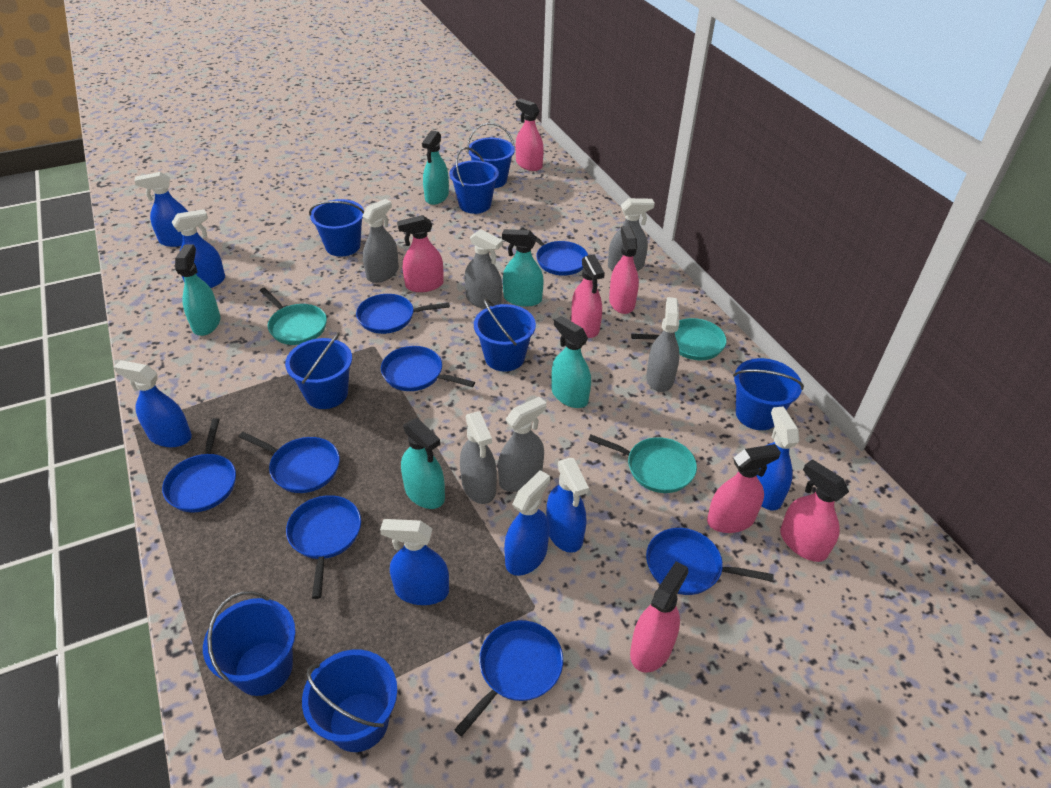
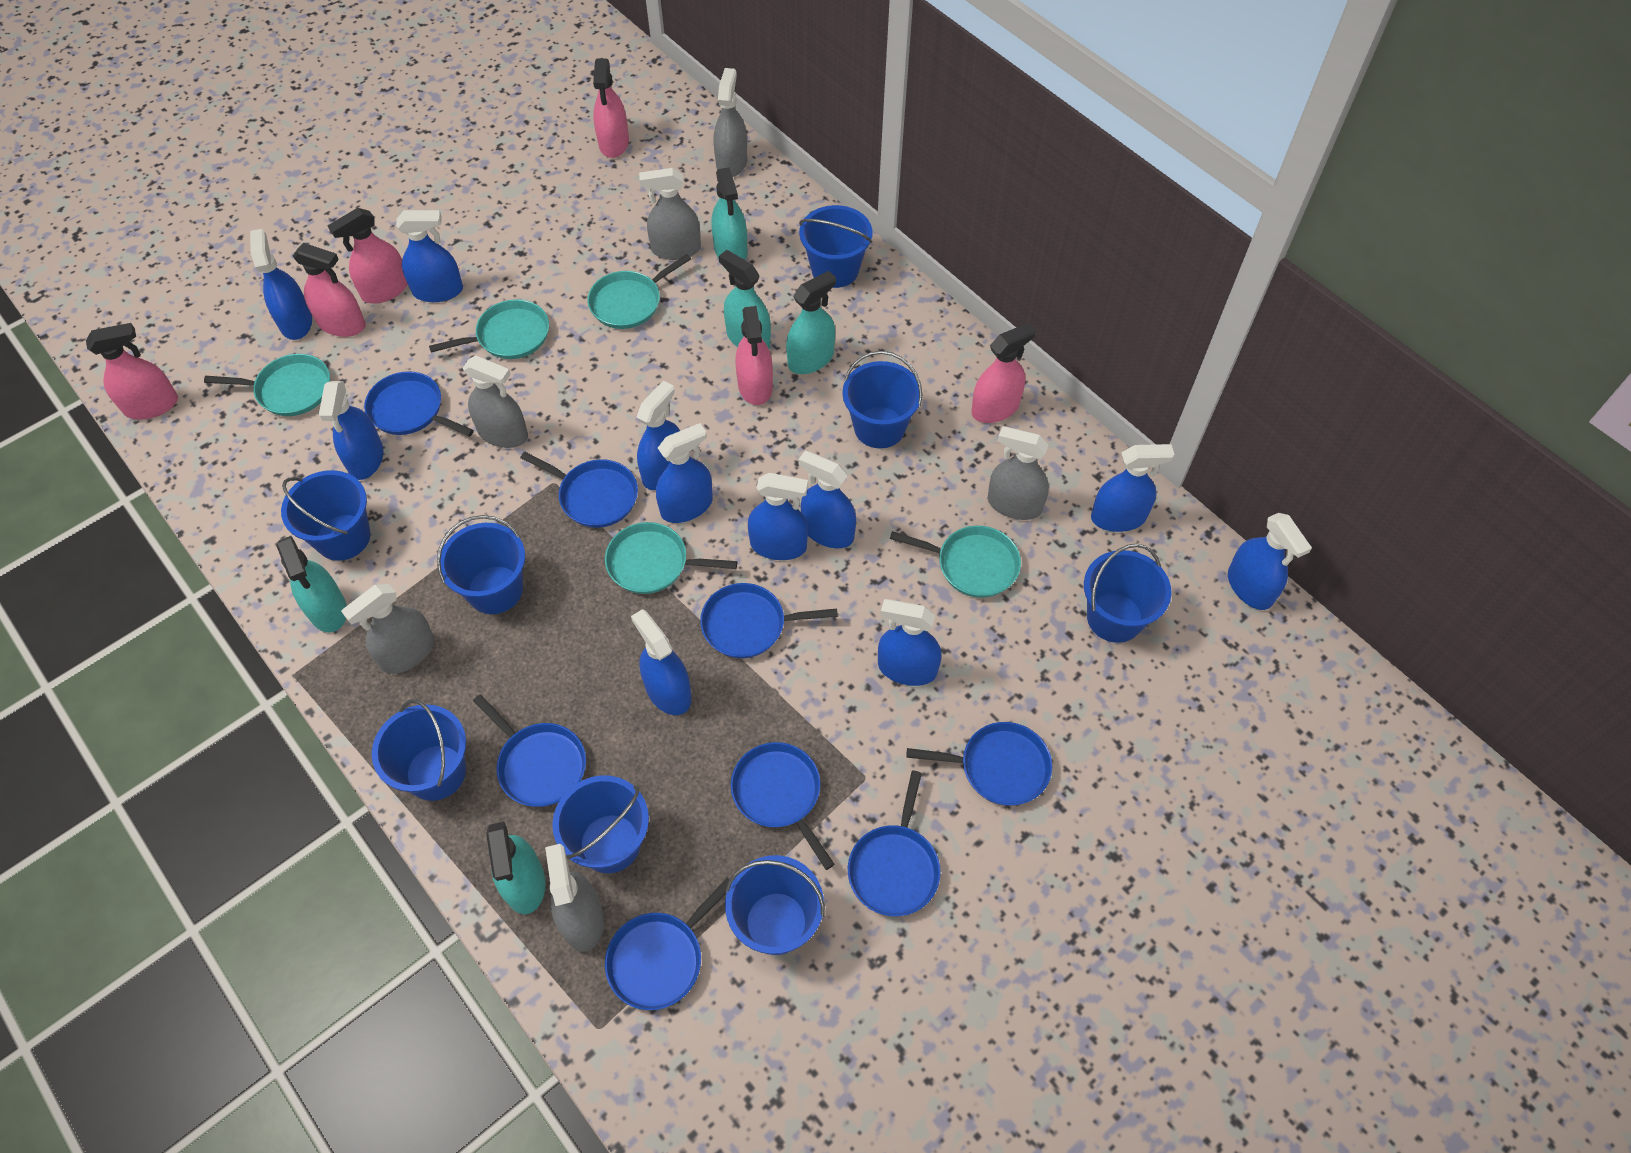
blue spray bottle: 7 -> 11
pink spray bottle: 7 -> 6
turquoise pan: 3 -> 5

